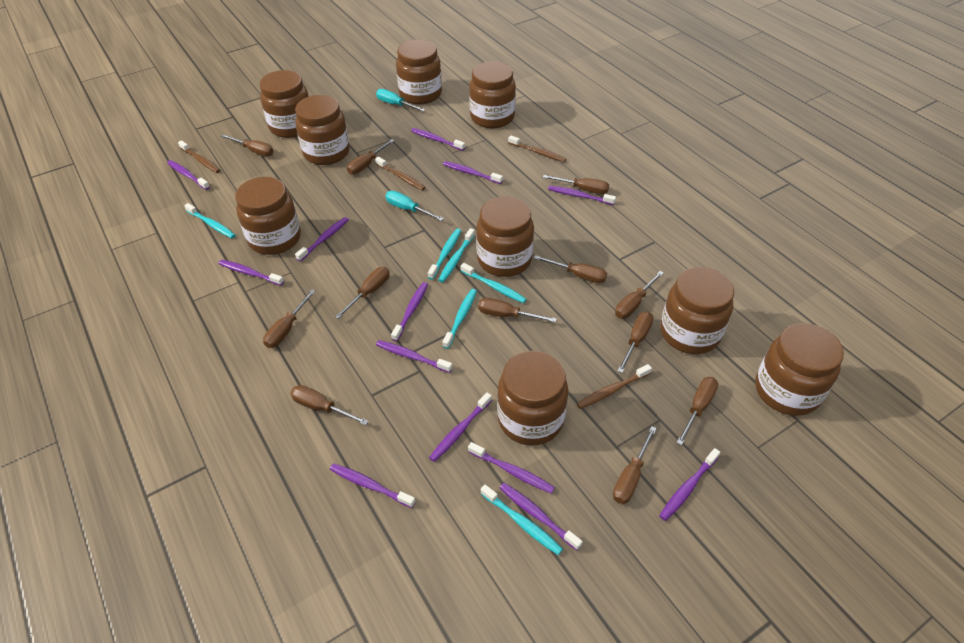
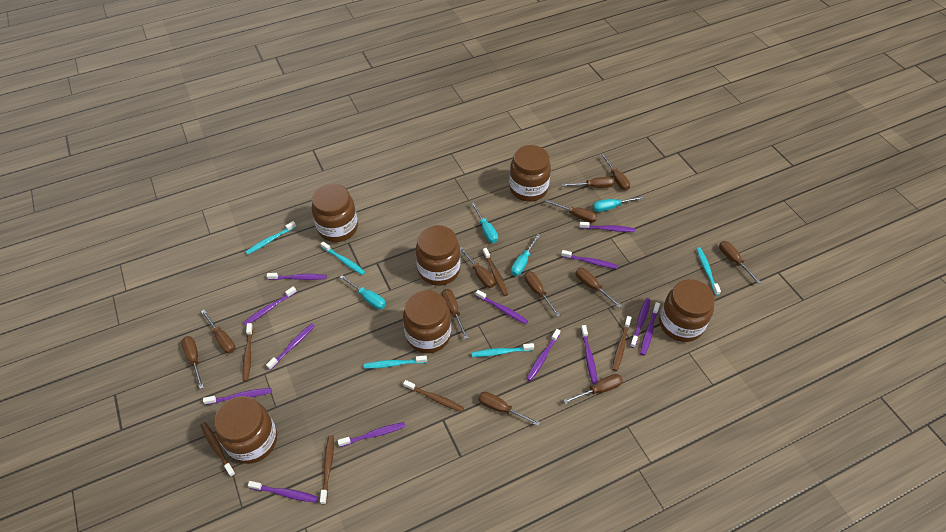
brown jar: 9 -> 6
brown toothbrush: 4 -> 6
turquoise screwdriver: 2 -> 4
turquoise toothbrush: 6 -> 5

